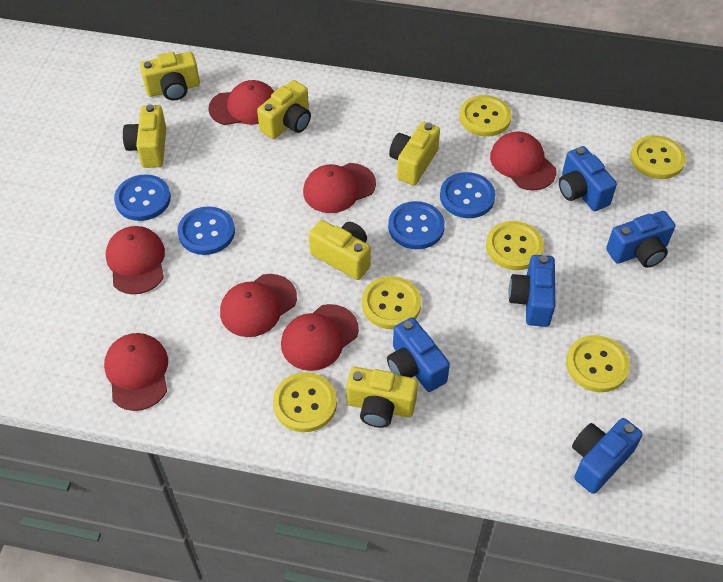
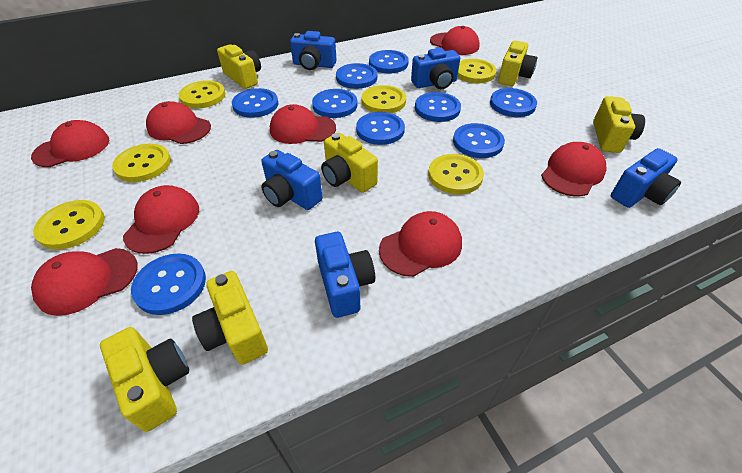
blue button: 4 -> 9
red cap: 7 -> 8

